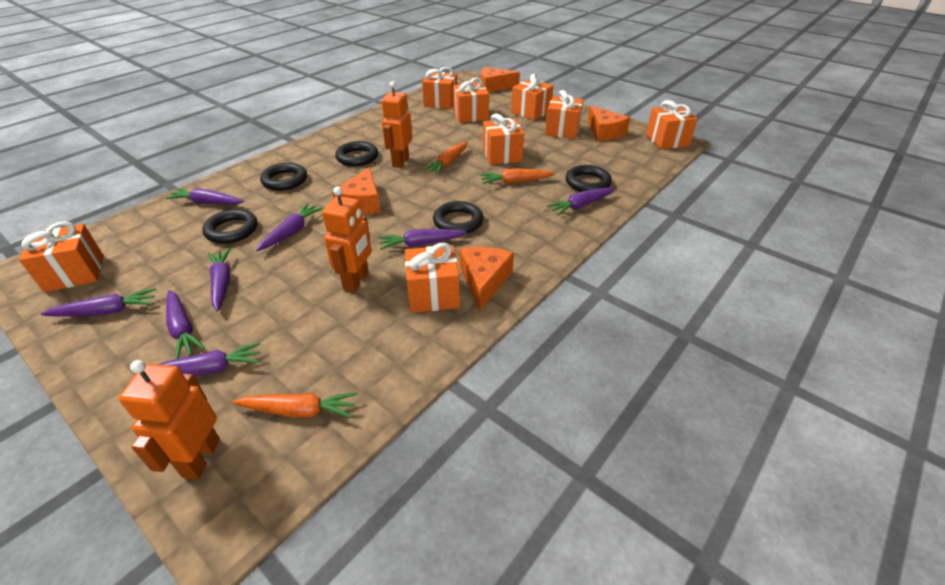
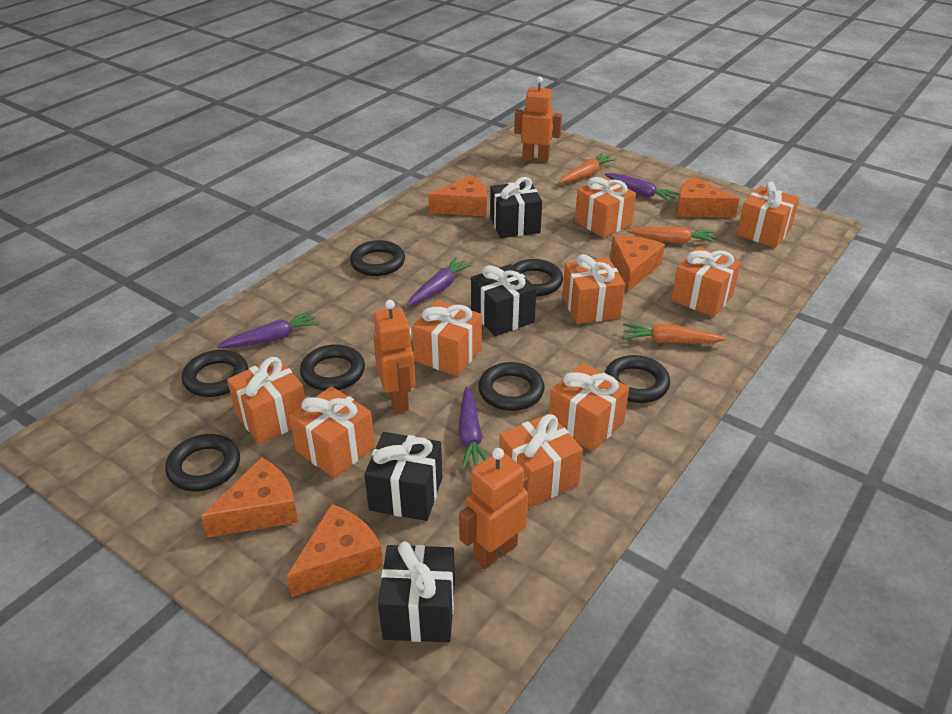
black gift: 0 -> 4
black ring: 5 -> 7
orange cheese: 4 -> 5
orange gift: 8 -> 9
purple carrot: 8 -> 4

